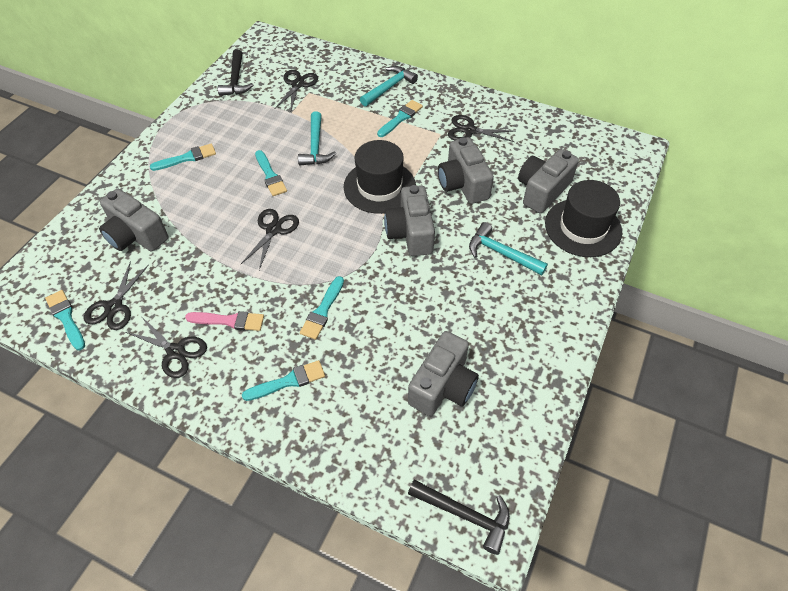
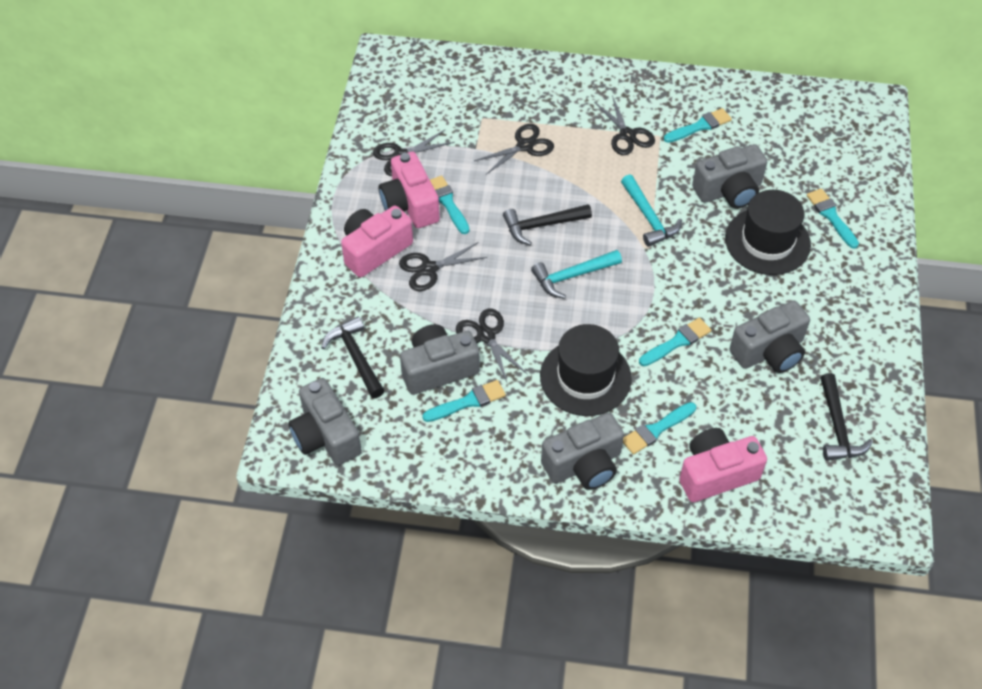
black hammer: 2 -> 3
pink brush: 1 -> 0
pink camera: 0 -> 3
turquoise hammer: 3 -> 2

